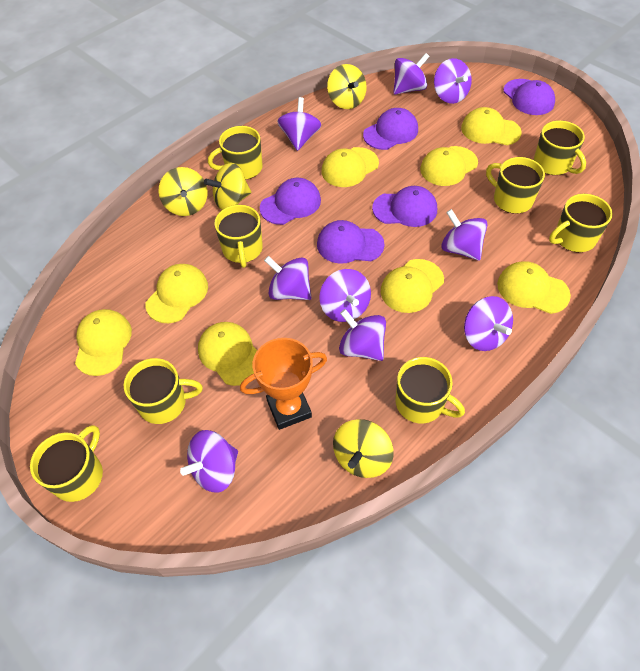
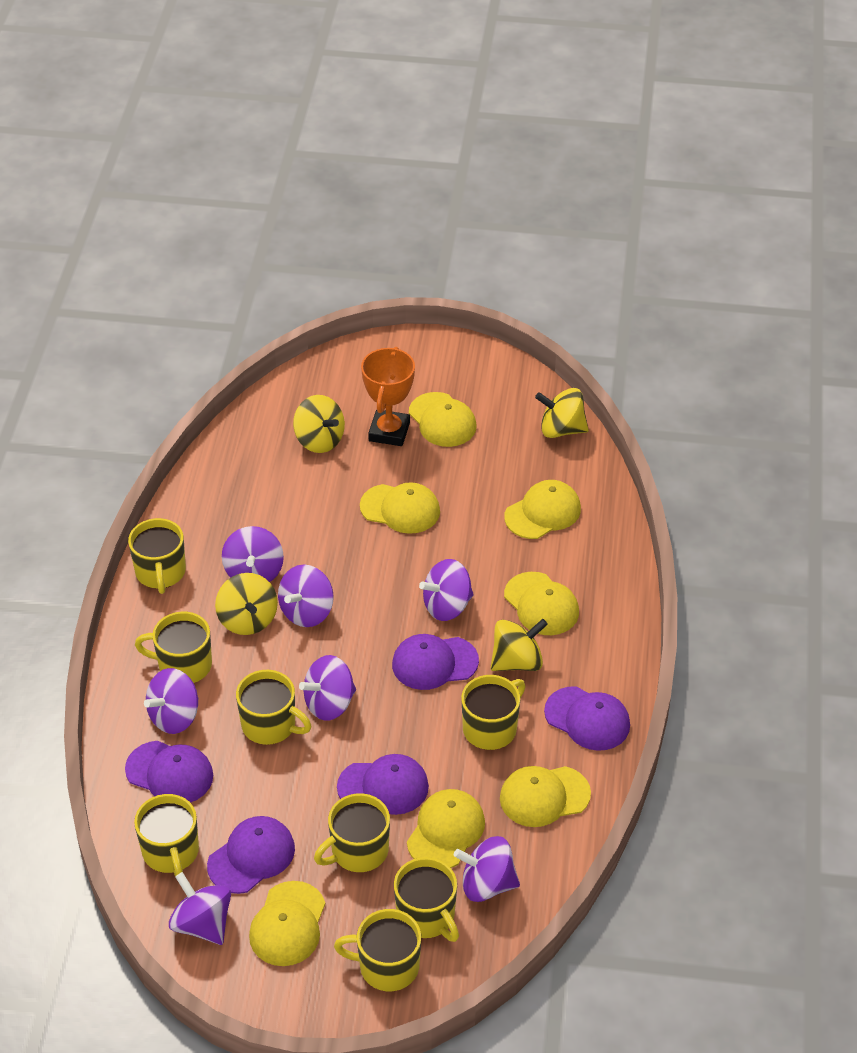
purple spinning top: 9 -> 7
yellow cap: 8 -> 7

